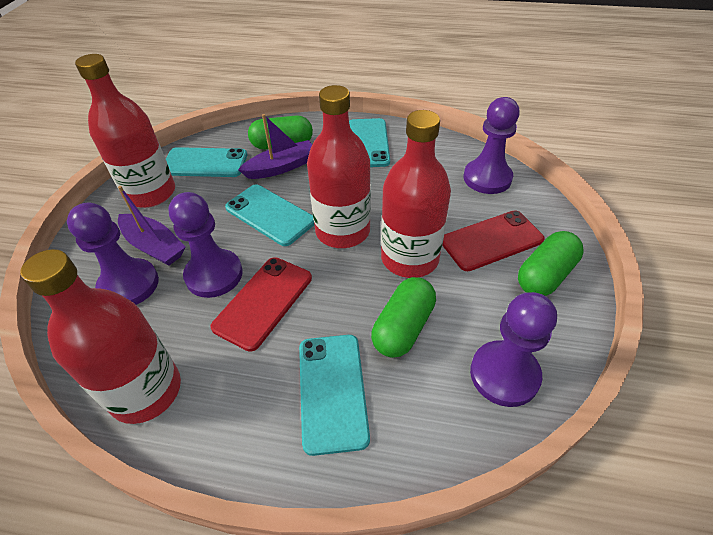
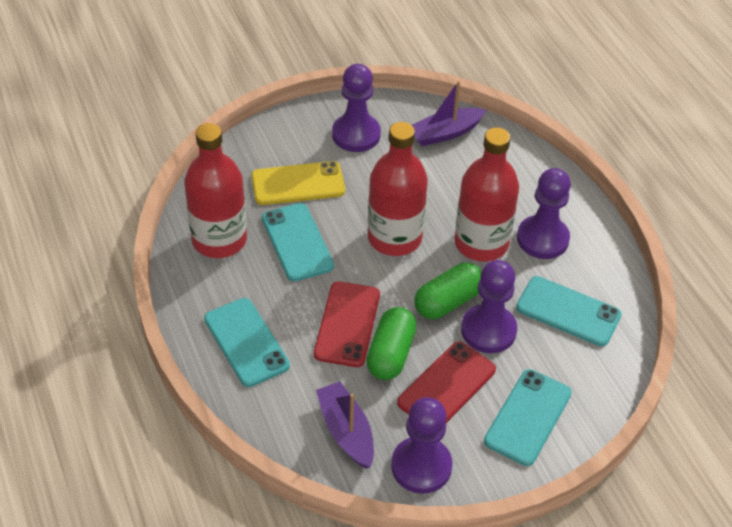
green capsule: 3 -> 2
red bottle: 4 -> 3
yellow phone: 0 -> 1

